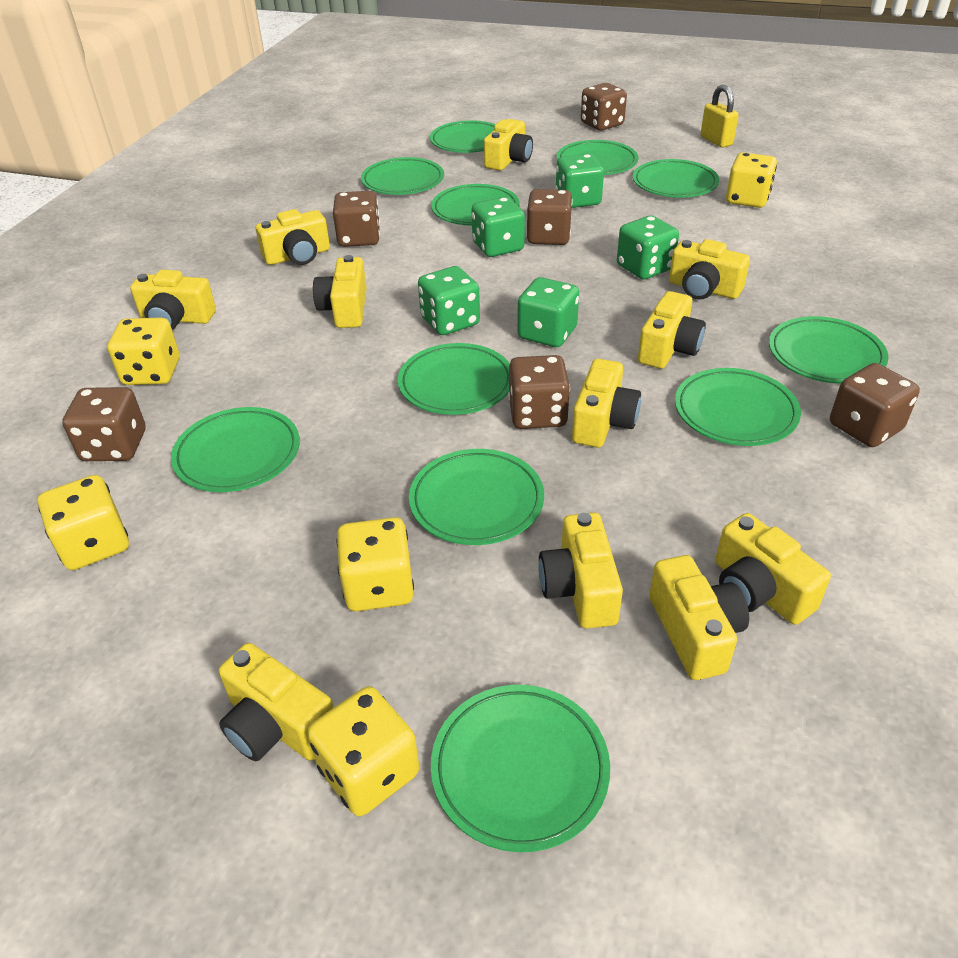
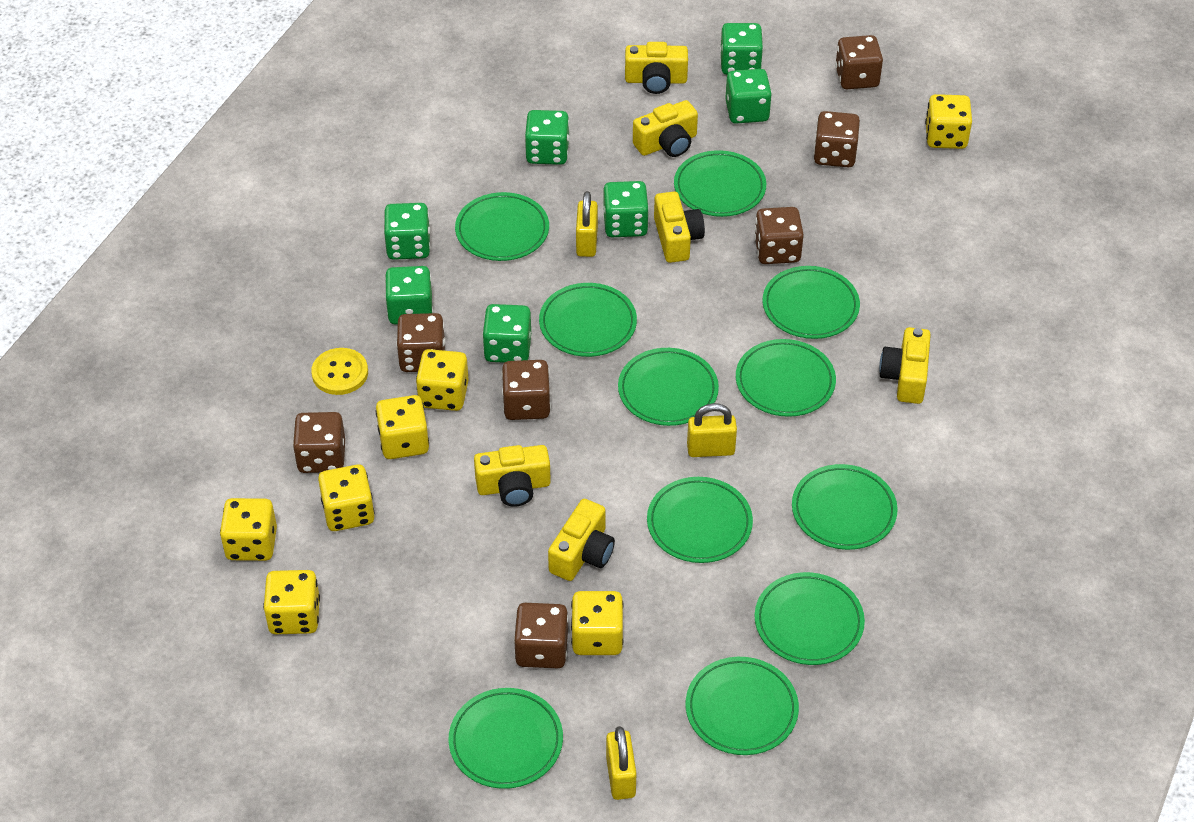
brown dice: 6 -> 7
green dice: 5 -> 7
yellow button: 0 -> 1
yellow camera: 11 -> 6
yellow dice: 5 -> 7
yellow padlock: 1 -> 3

